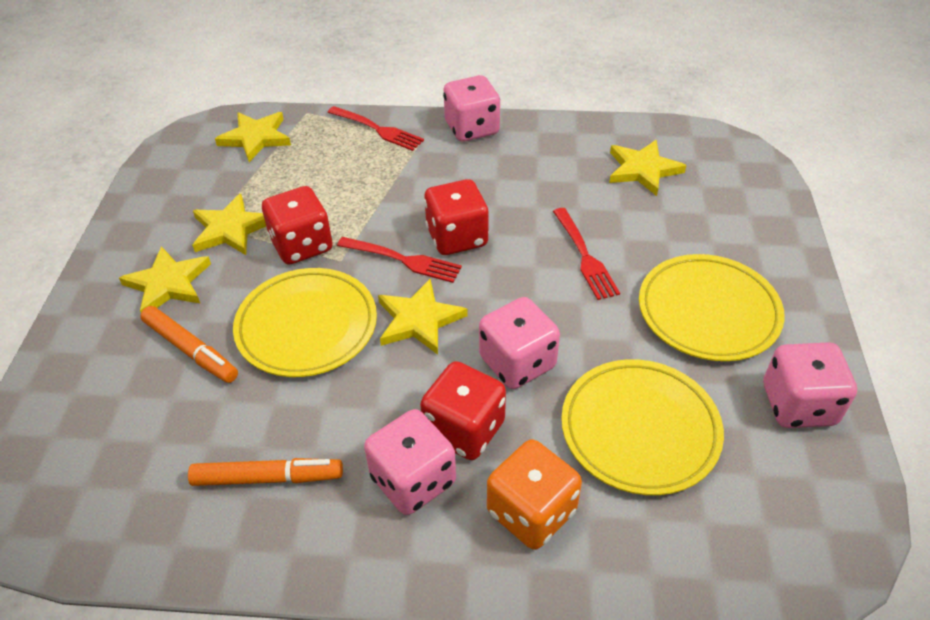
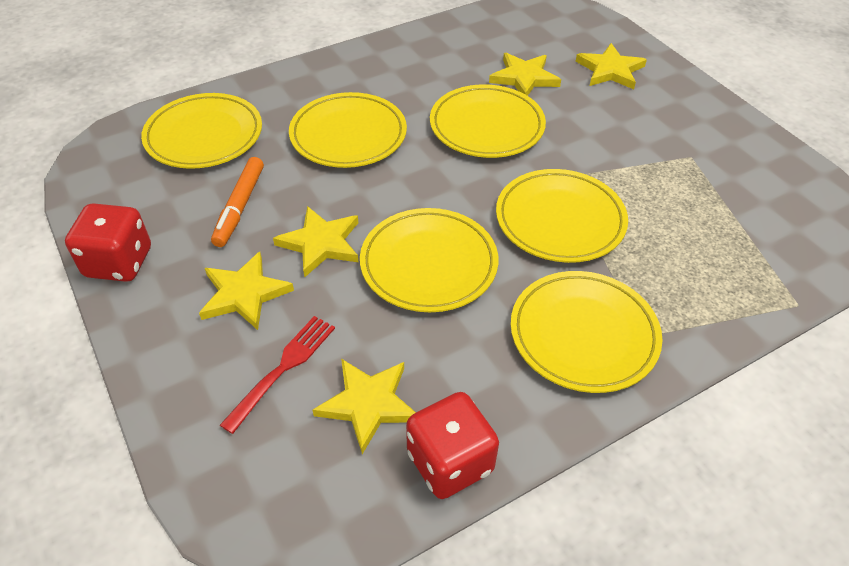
orange dice: 1 -> 0
orange marker: 2 -> 1
pink dice: 4 -> 0
red dice: 3 -> 2
red fork: 3 -> 1
yellow plate: 3 -> 6

